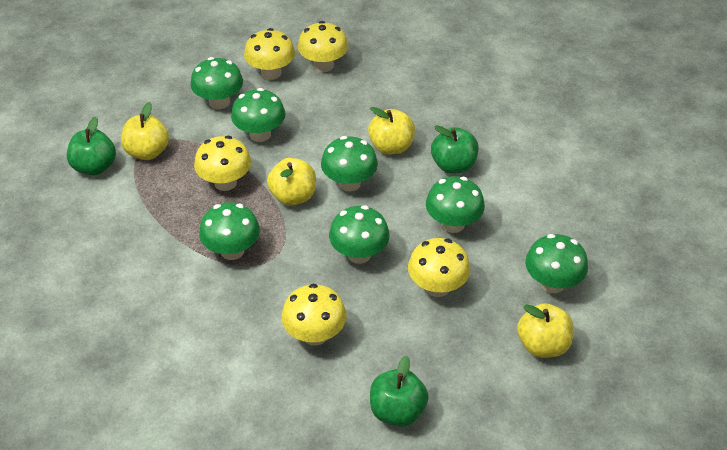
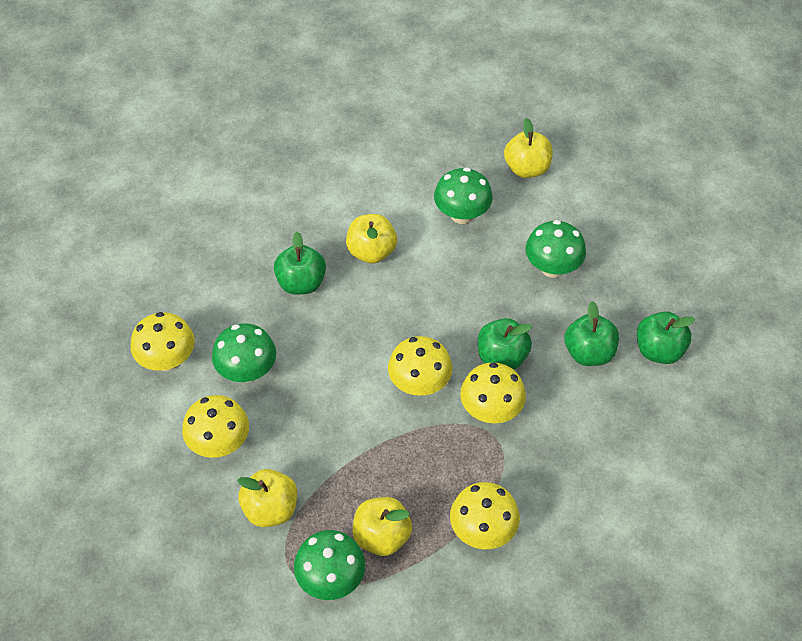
green apple: 3 -> 4
green mushroom: 7 -> 4

